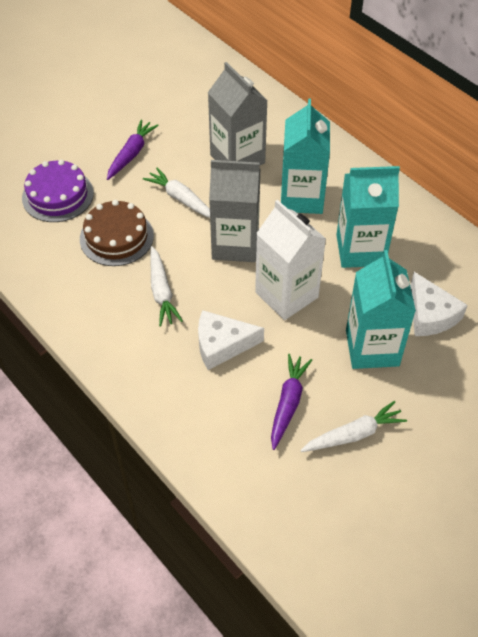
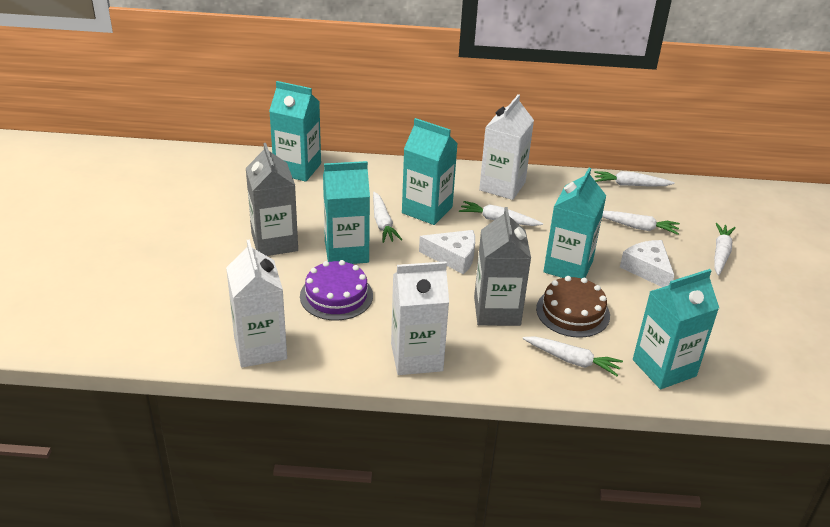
purple carrot: 2 -> 0
turquoise carton: 3 -> 5
white carrot: 3 -> 6
white carton: 1 -> 3

